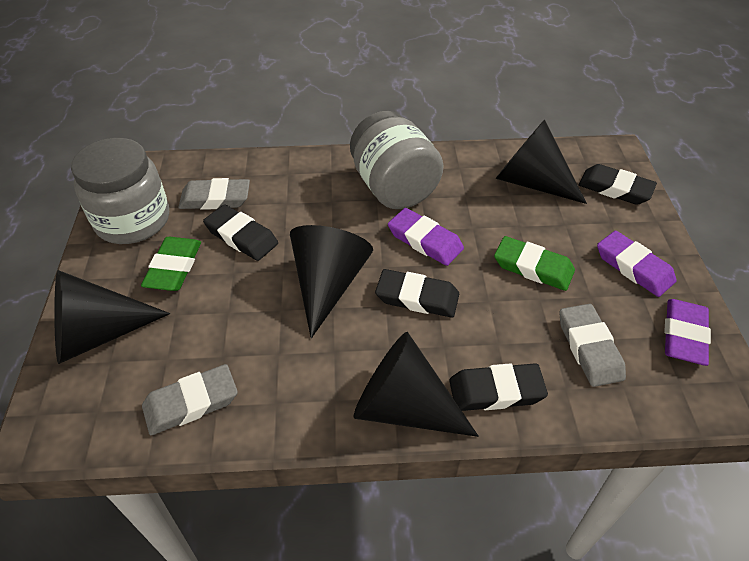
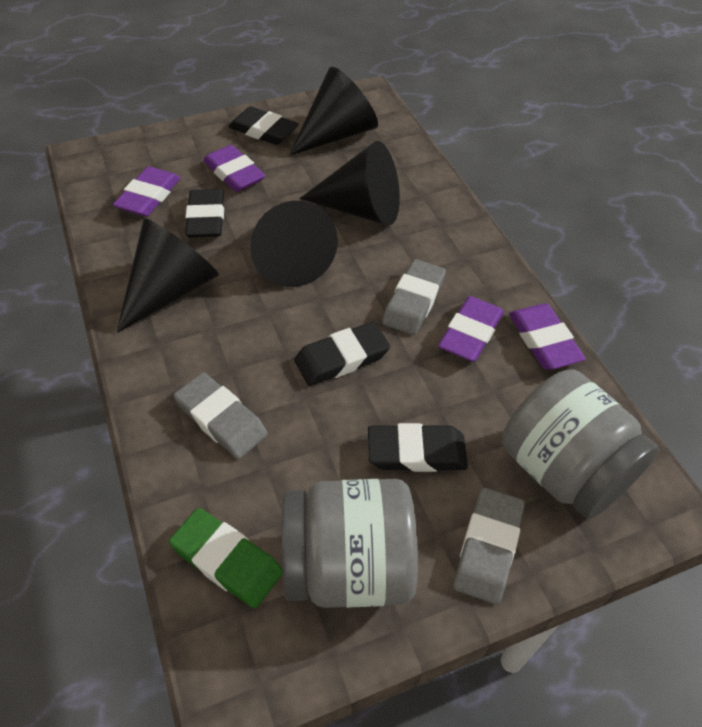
green eraser: 2 -> 1
purple eraser: 3 -> 4

